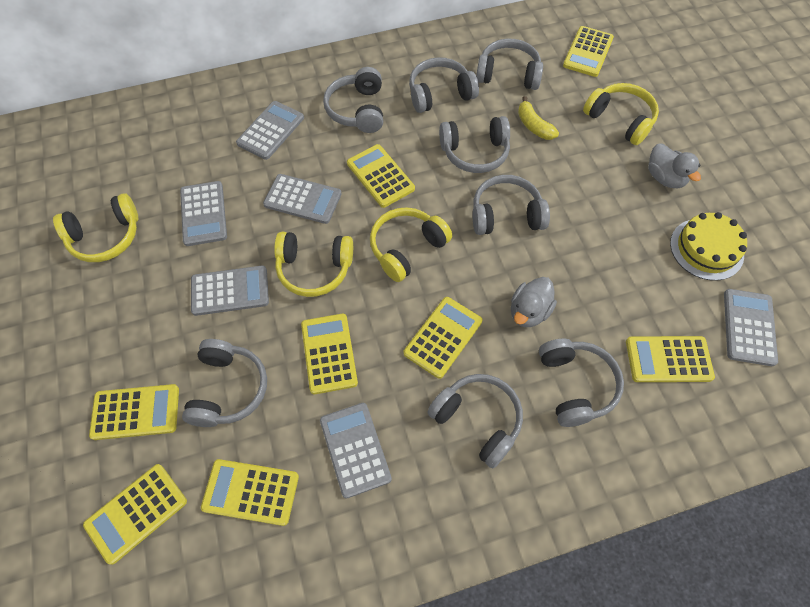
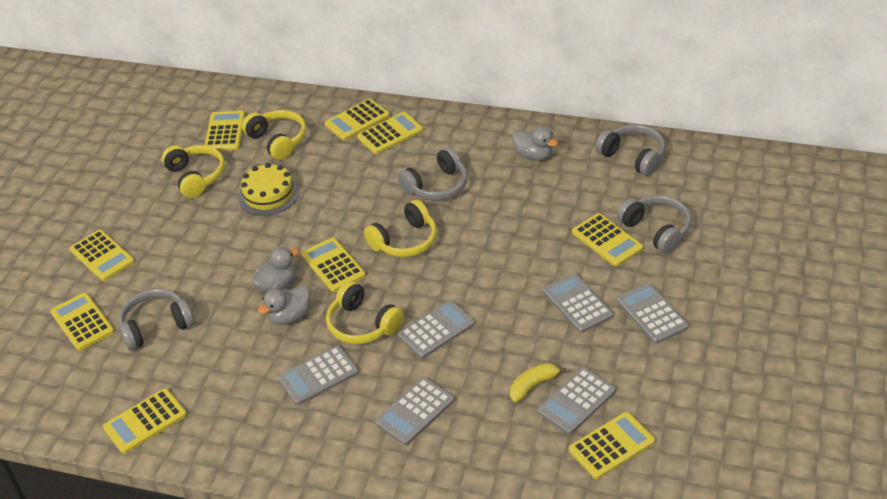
grey duck: 2 -> 3
grey headphones: 8 -> 4
yellow calculator: 8 -> 9

